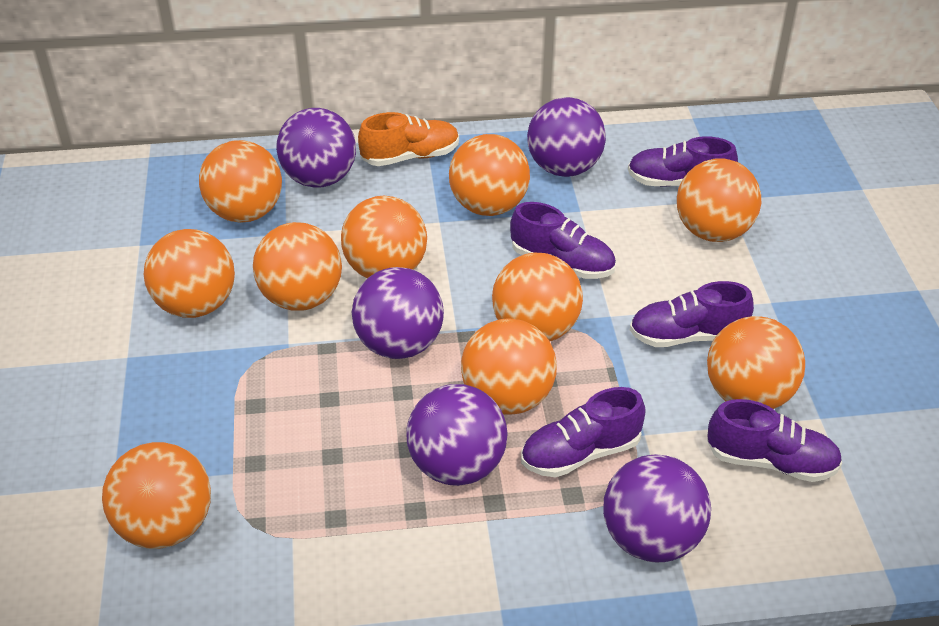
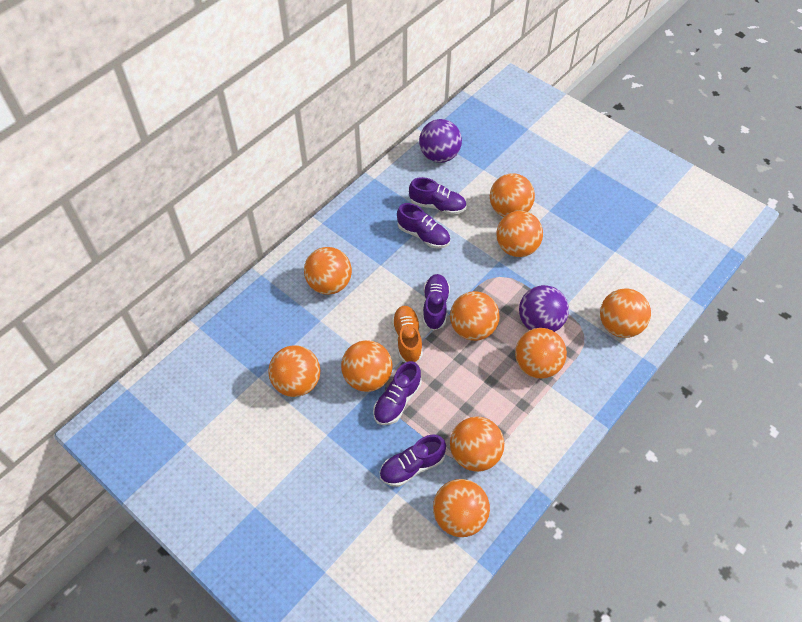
purple ball: 5 -> 2

